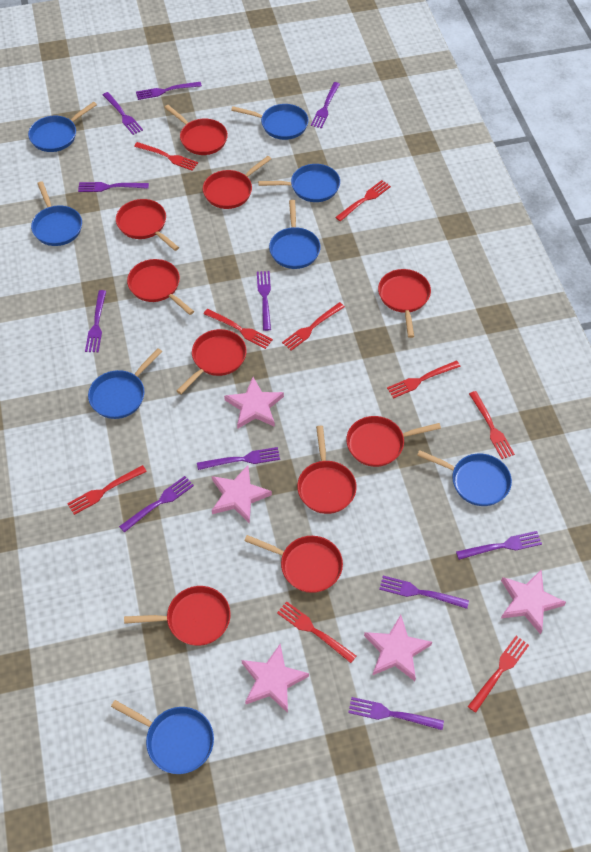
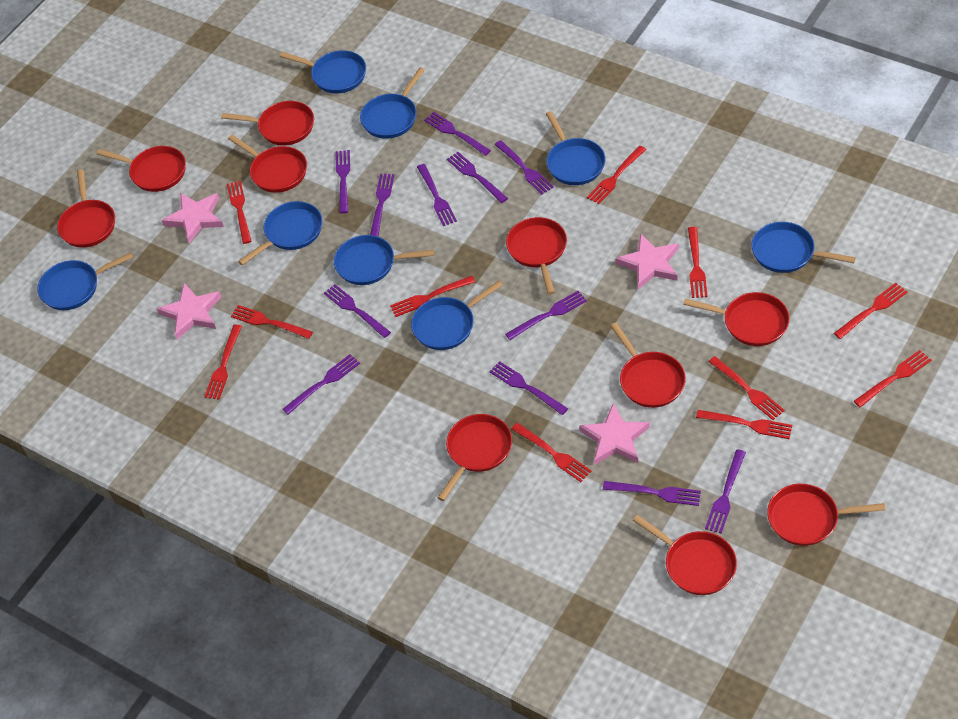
pink star: 5 -> 4
purple fork: 11 -> 12
red fork: 9 -> 11

